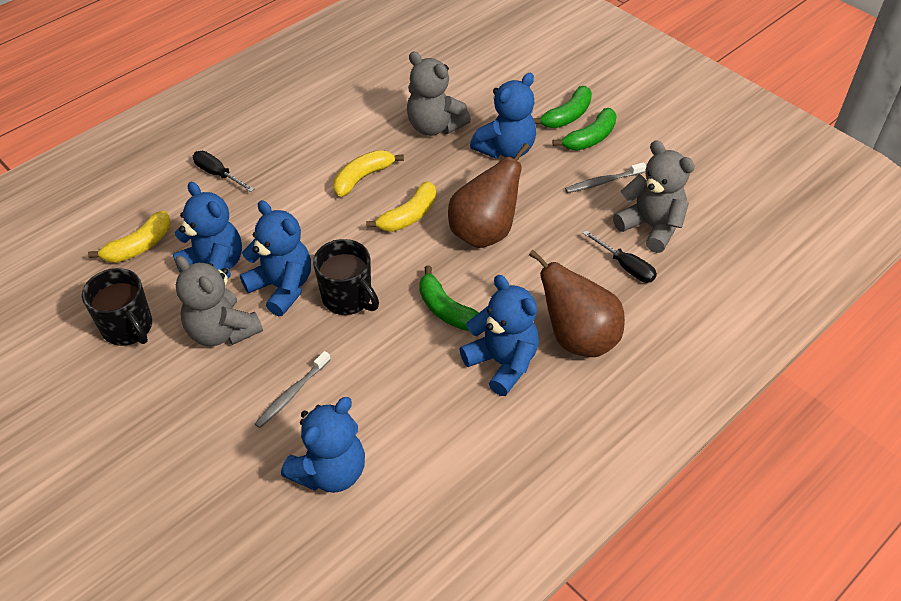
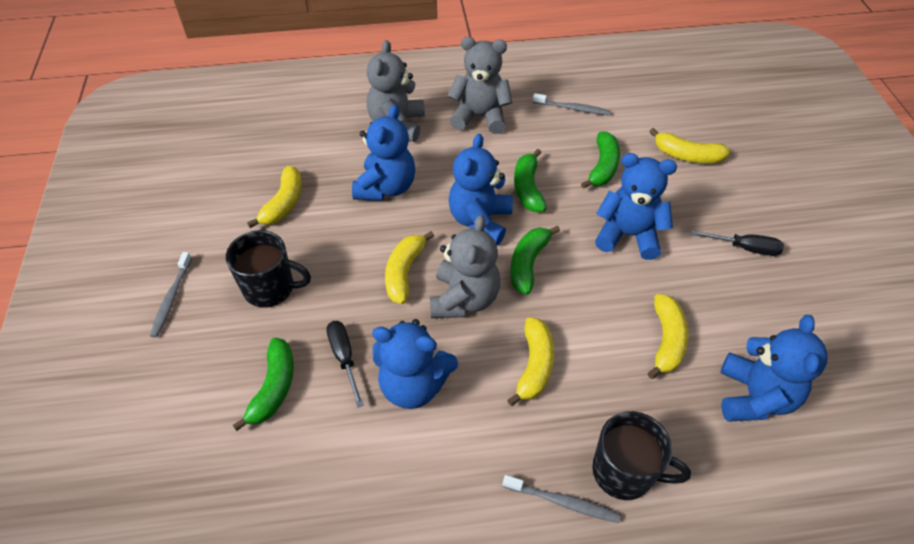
brown pear: 2 -> 0
green banana: 3 -> 4
grey toothbrush: 2 -> 3
yellow banana: 3 -> 5

